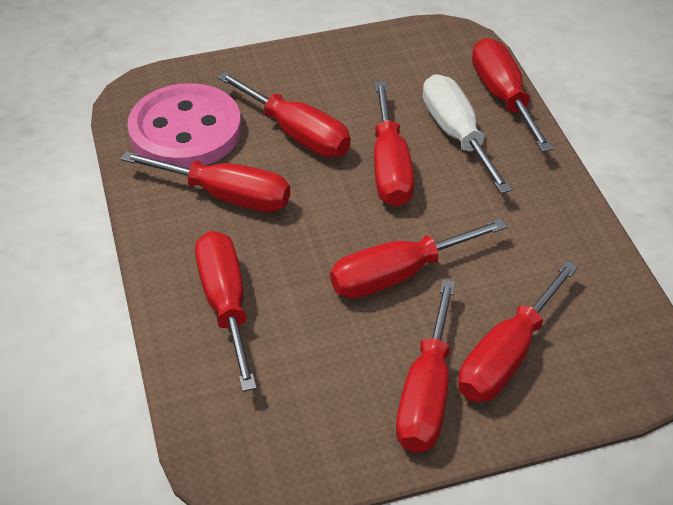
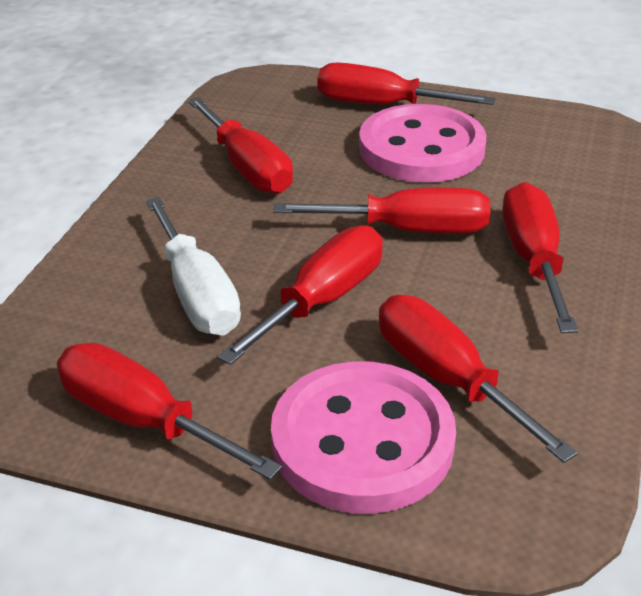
pink button: 1 -> 2
red screwdriver: 8 -> 7

